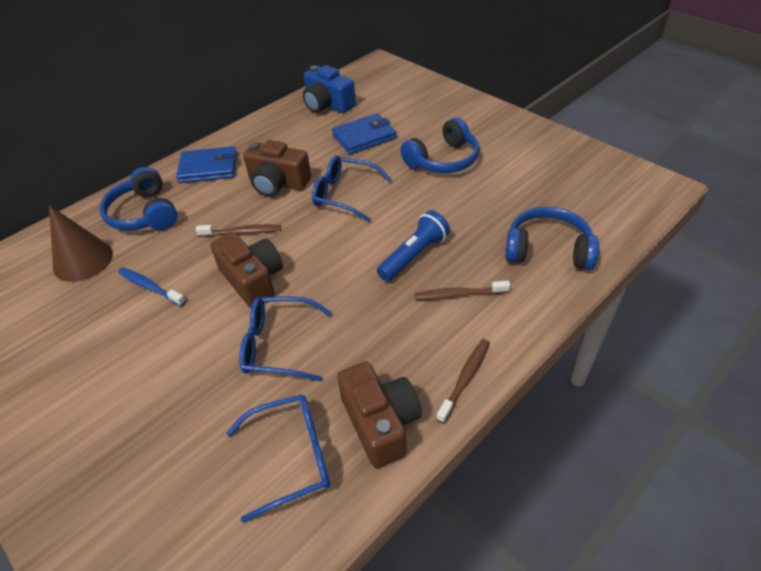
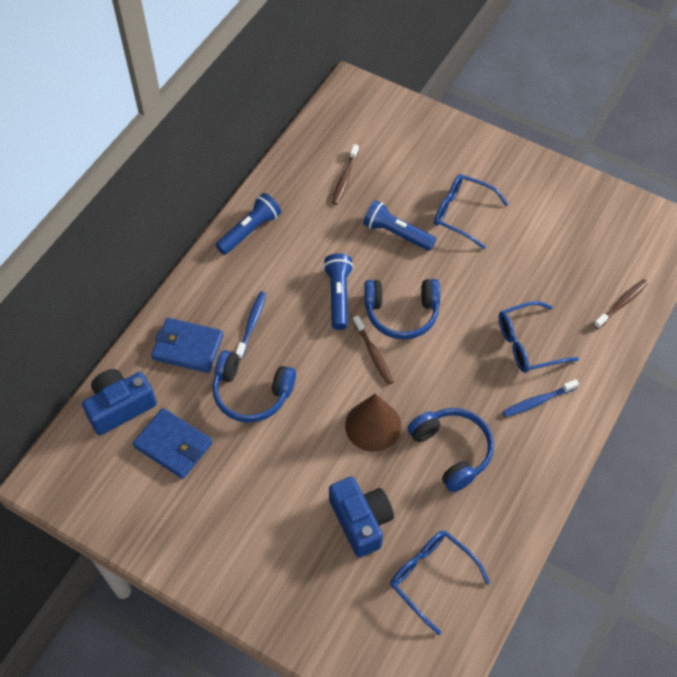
blue camera: 1 -> 2
blue flashlight: 1 -> 3
blue toothbrush: 1 -> 2
brown camera: 3 -> 0

